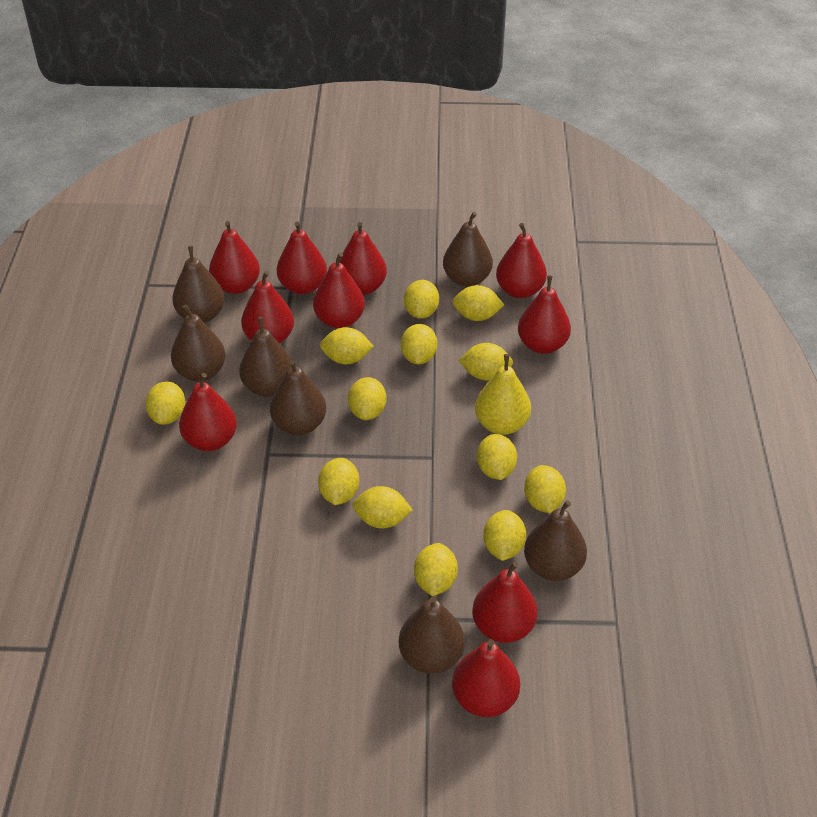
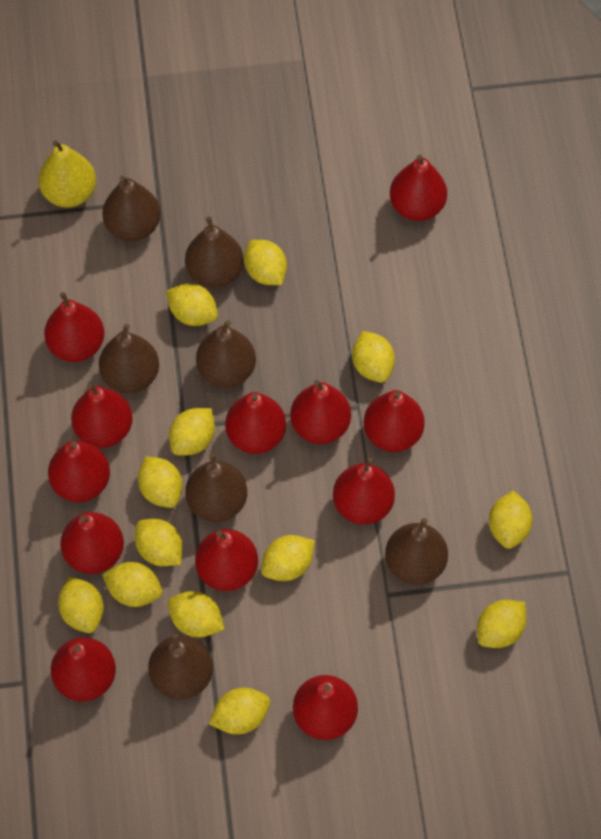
red pear: 10 -> 12

